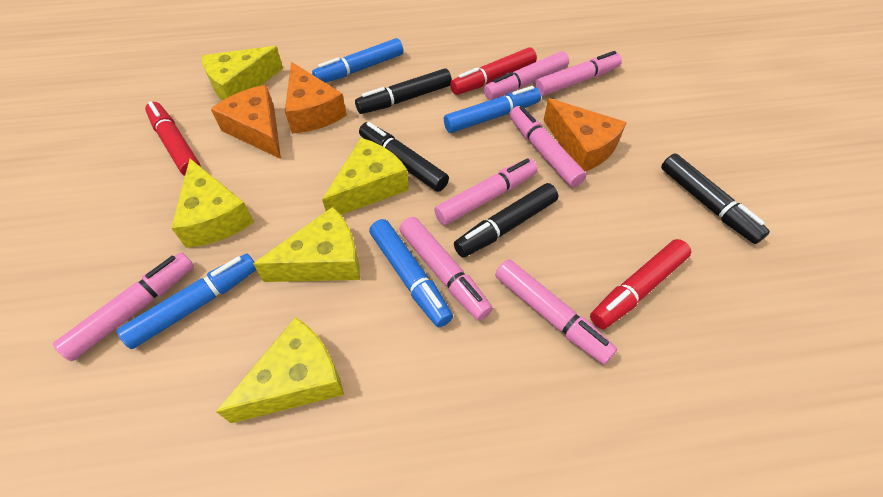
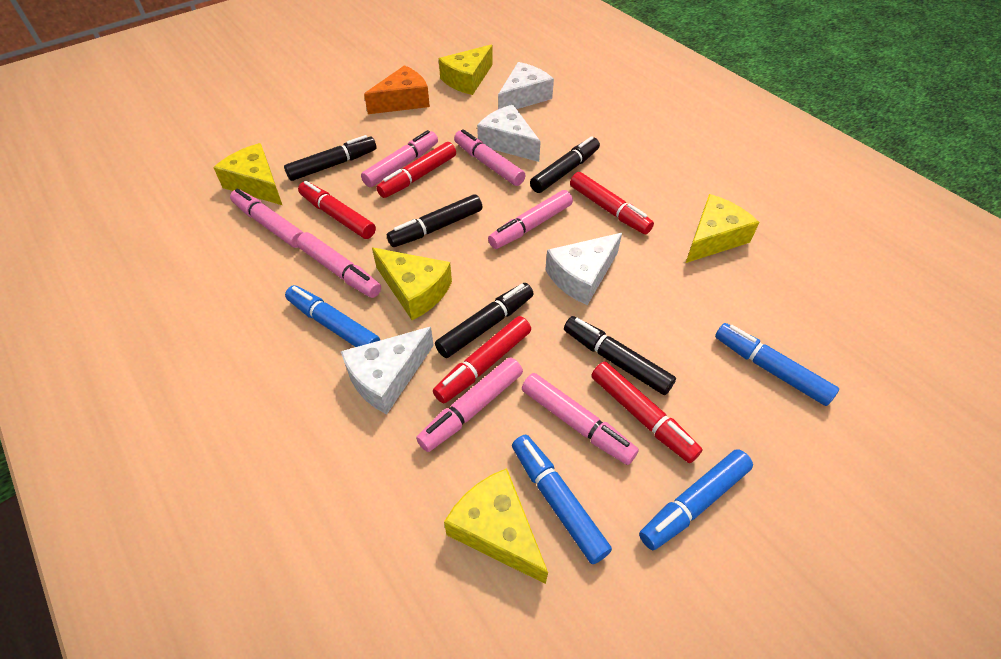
black marker: 4 -> 5
orange cheese: 3 -> 1
red marker: 3 -> 5
white cheese: 0 -> 4

